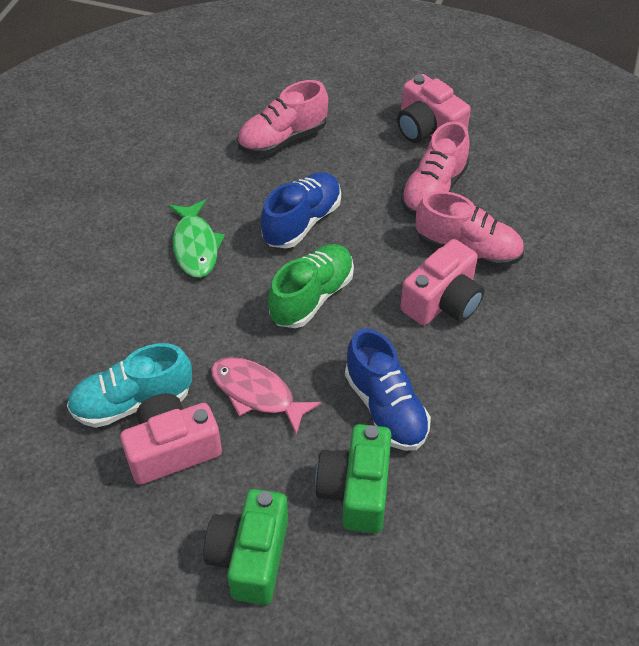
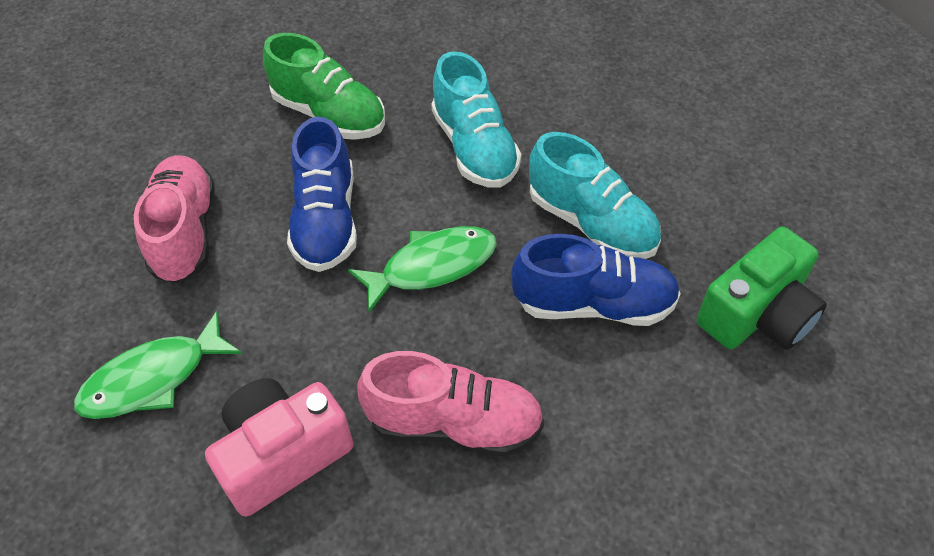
green camera: 2 -> 1
green fish: 1 -> 2
pink camera: 3 -> 1
pink fish: 1 -> 0
pink shoe: 3 -> 2
turquoise shoe: 1 -> 2

